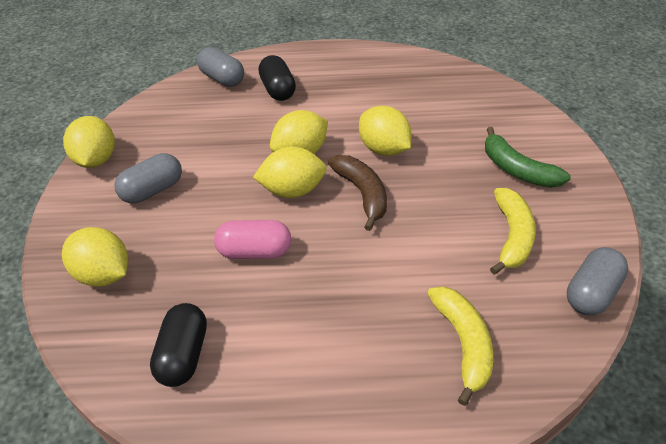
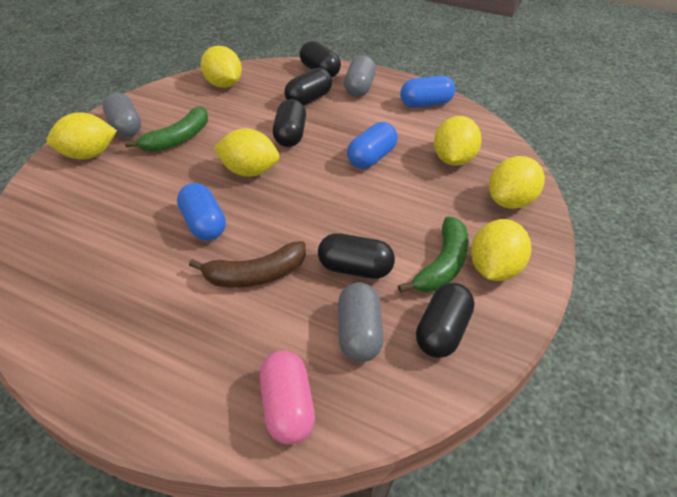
black capsule: 2 -> 5
blue capsule: 0 -> 3
green banana: 1 -> 2
yellow banana: 2 -> 0
yellow lemon: 5 -> 6

